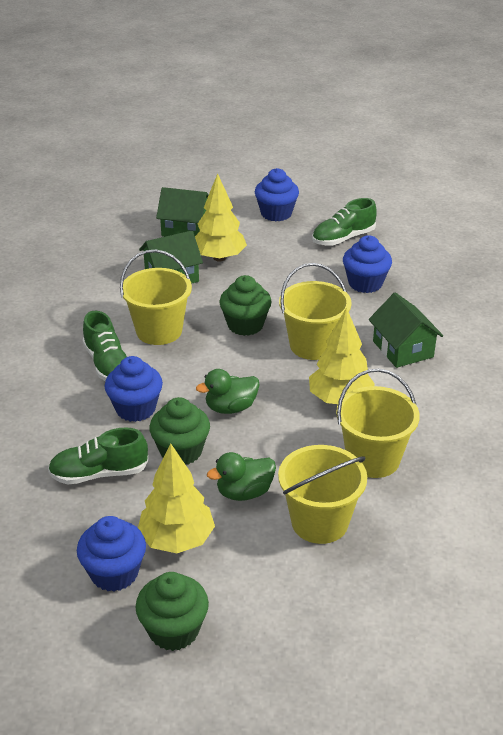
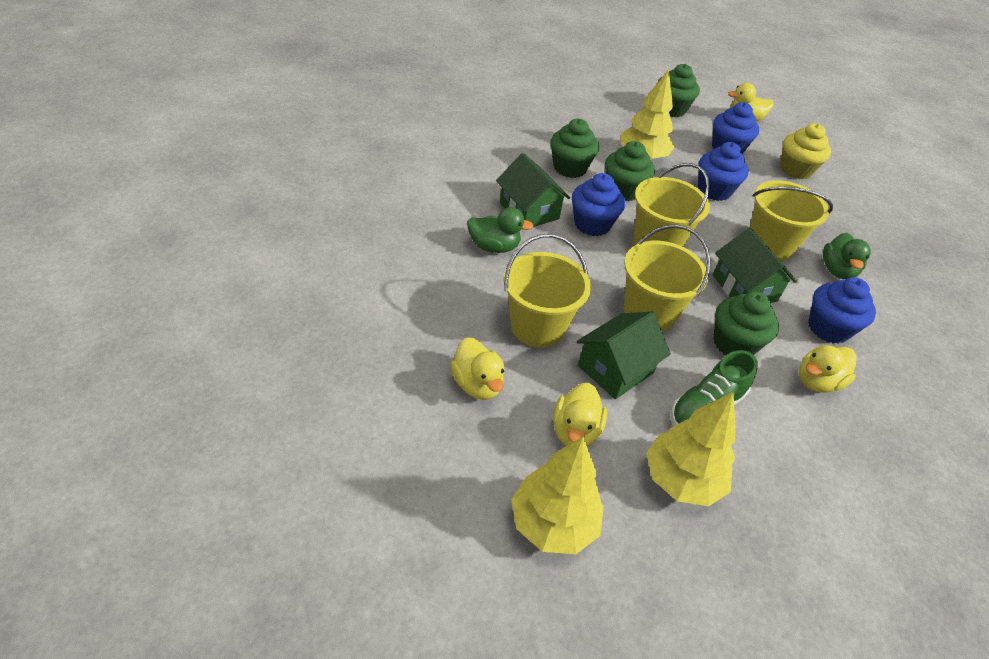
green cupcake: 3 -> 4
green shoe: 3 -> 1
yellow cupcake: 0 -> 1
yellow duck: 0 -> 4

